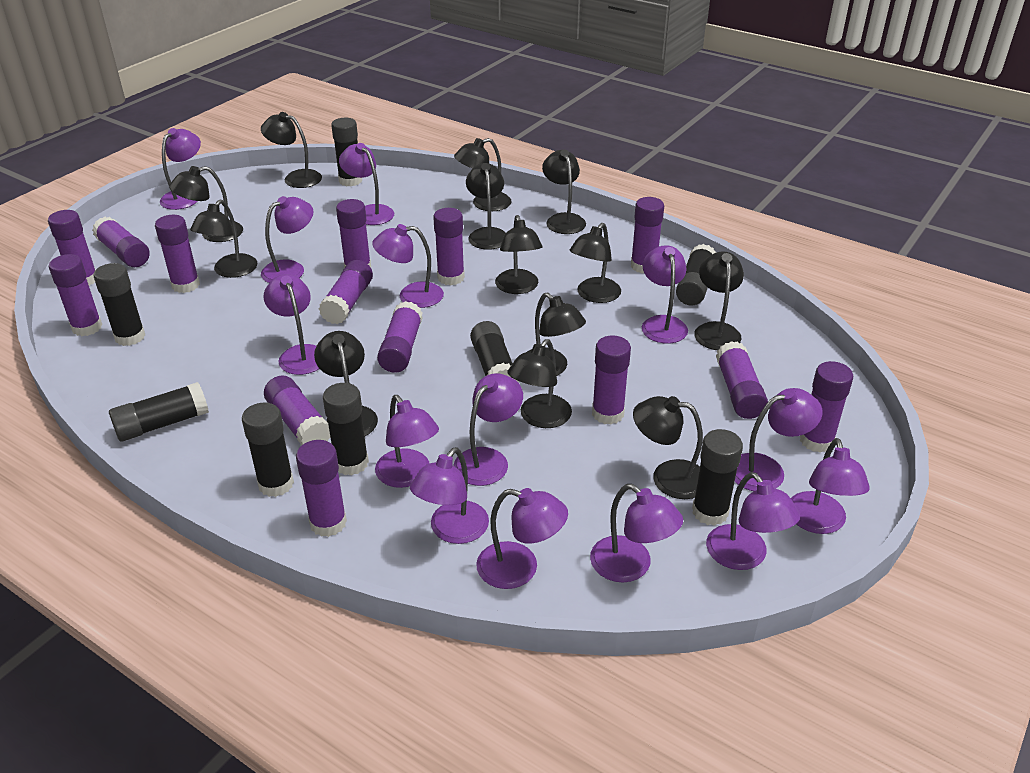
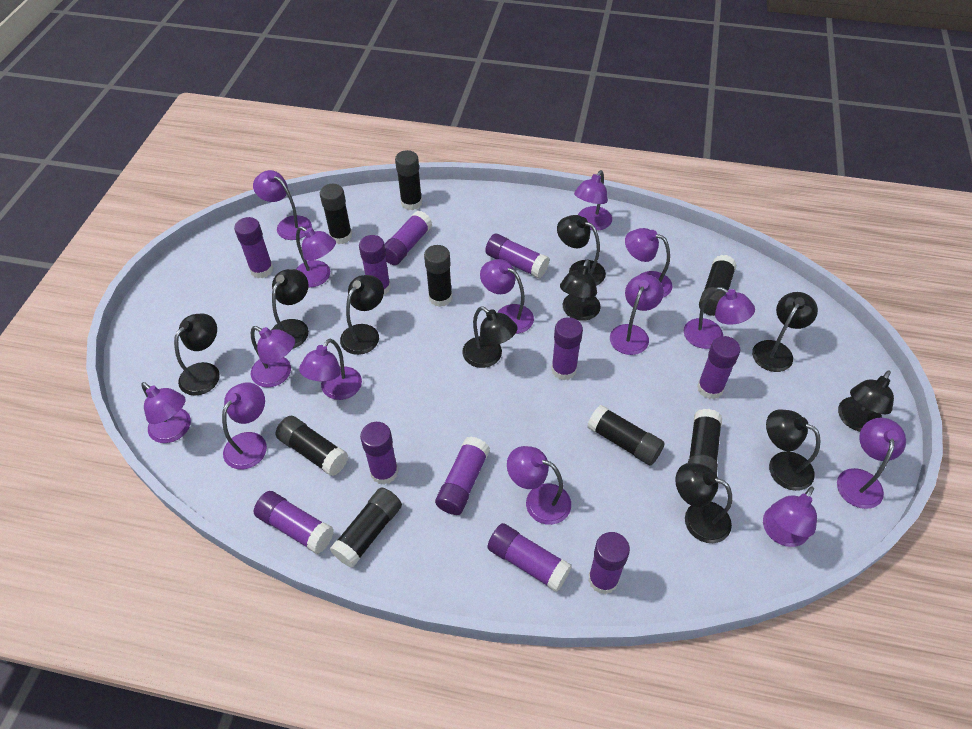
black lamp: 13 -> 10
purple glue stick: 14 -> 11

